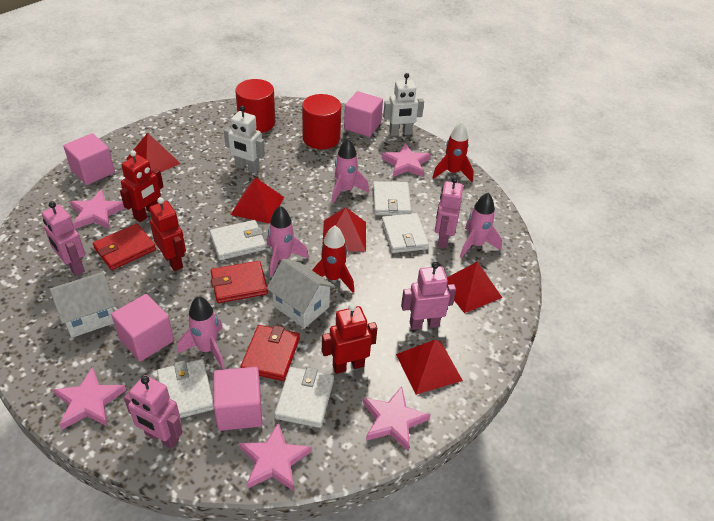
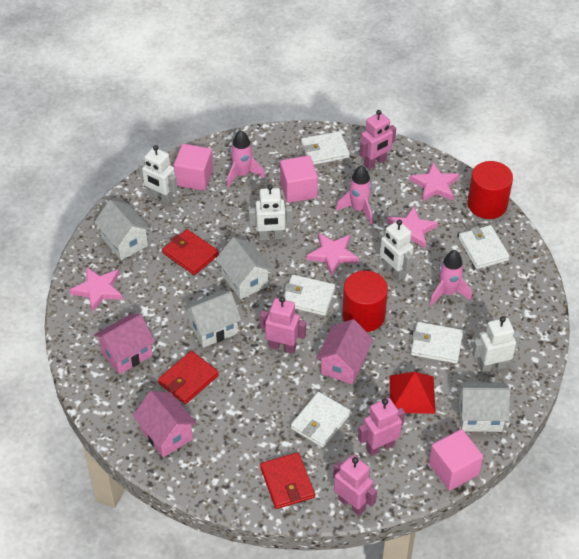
pink cube: 4 -> 3
pink house: 0 -> 3
pink rocket: 4 -> 3
pink star: 5 -> 4
red pyramid: 5 -> 1
red robot: 3 -> 0
red rocket: 2 -> 0
white house: 2 -> 4
white robot: 2 -> 4

